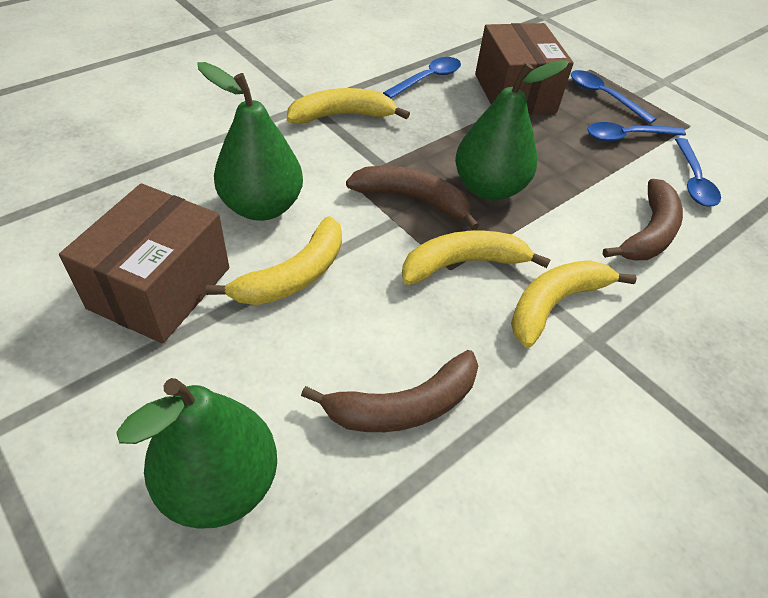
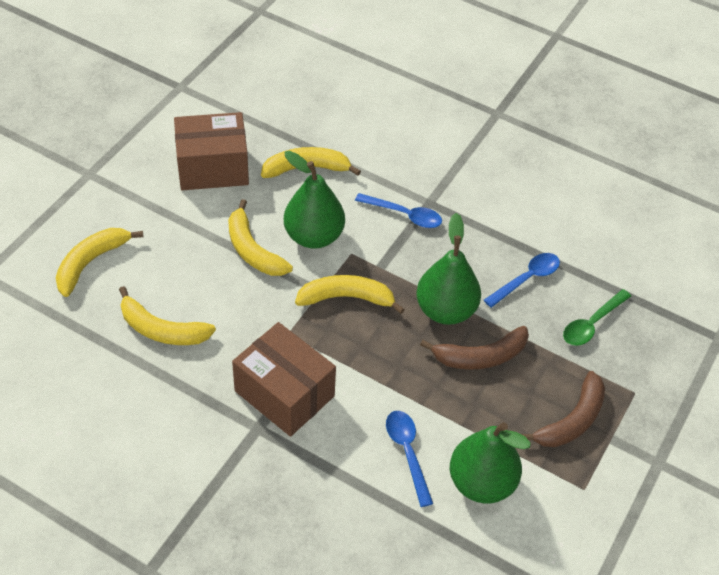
blue spoon: 4 -> 3
brown banana: 3 -> 2
green spoon: 0 -> 1
yellow banana: 4 -> 5

